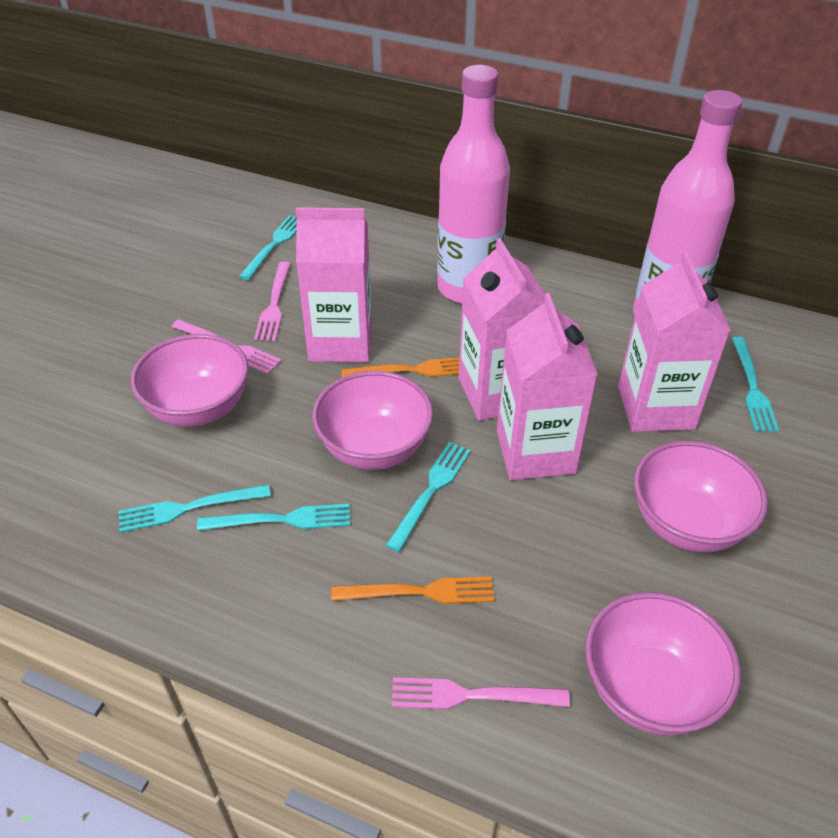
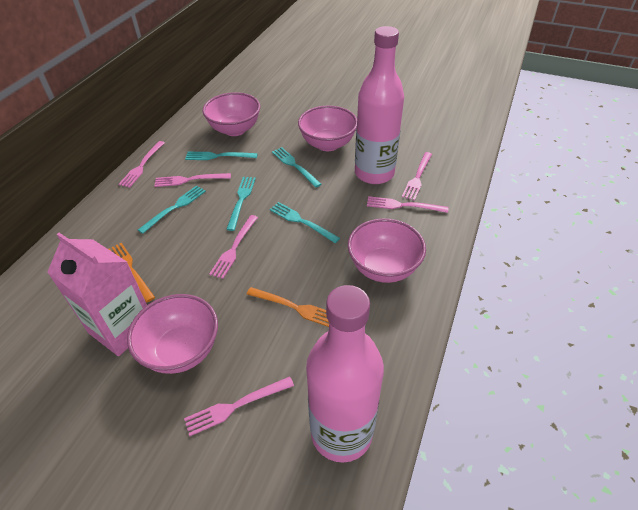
pink carton: 4 -> 1
pink fork: 3 -> 6

